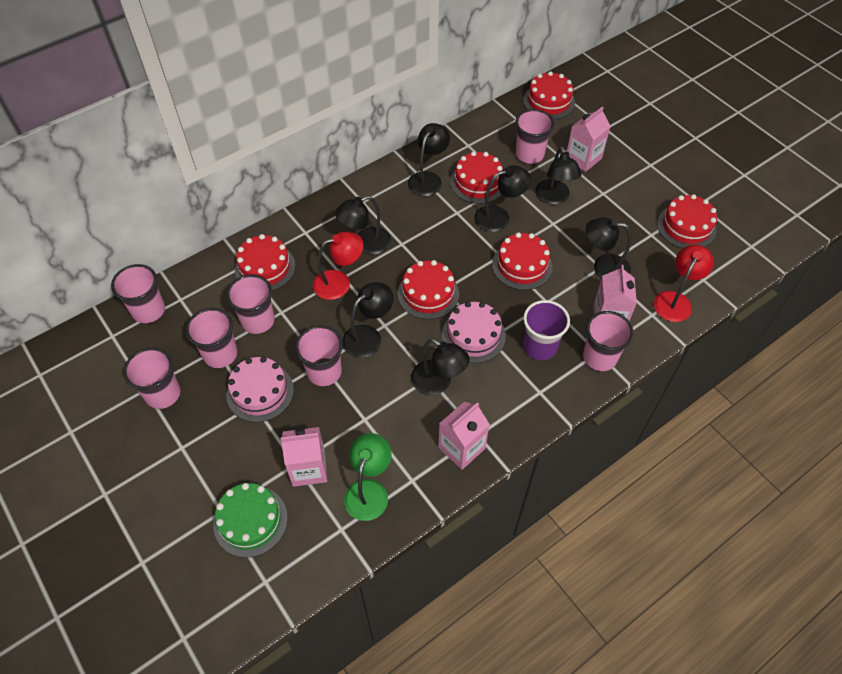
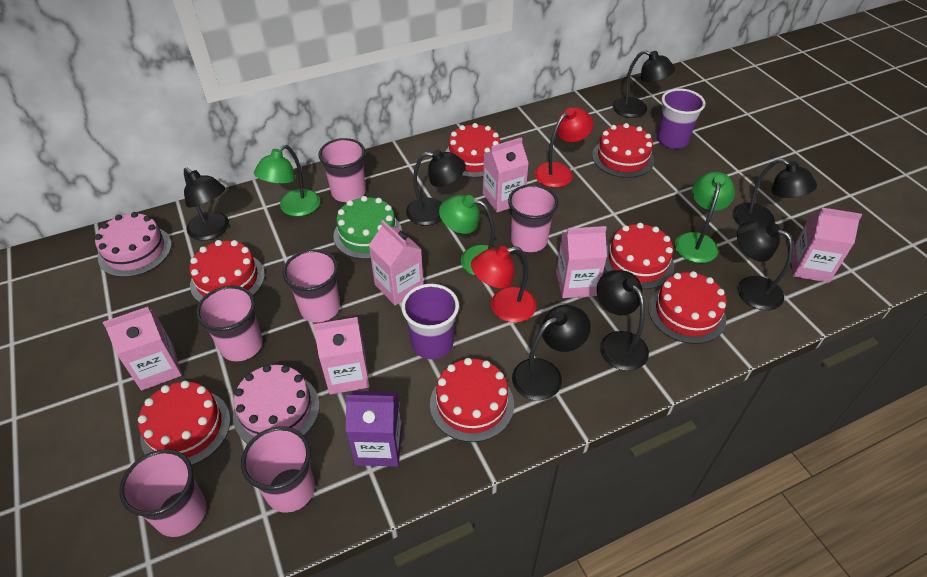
green lamp: 1 -> 3
pink carton: 4 -> 6
pink cup: 7 -> 6
purple carton: 0 -> 1
purple cup: 1 -> 2
red cake: 6 -> 7

